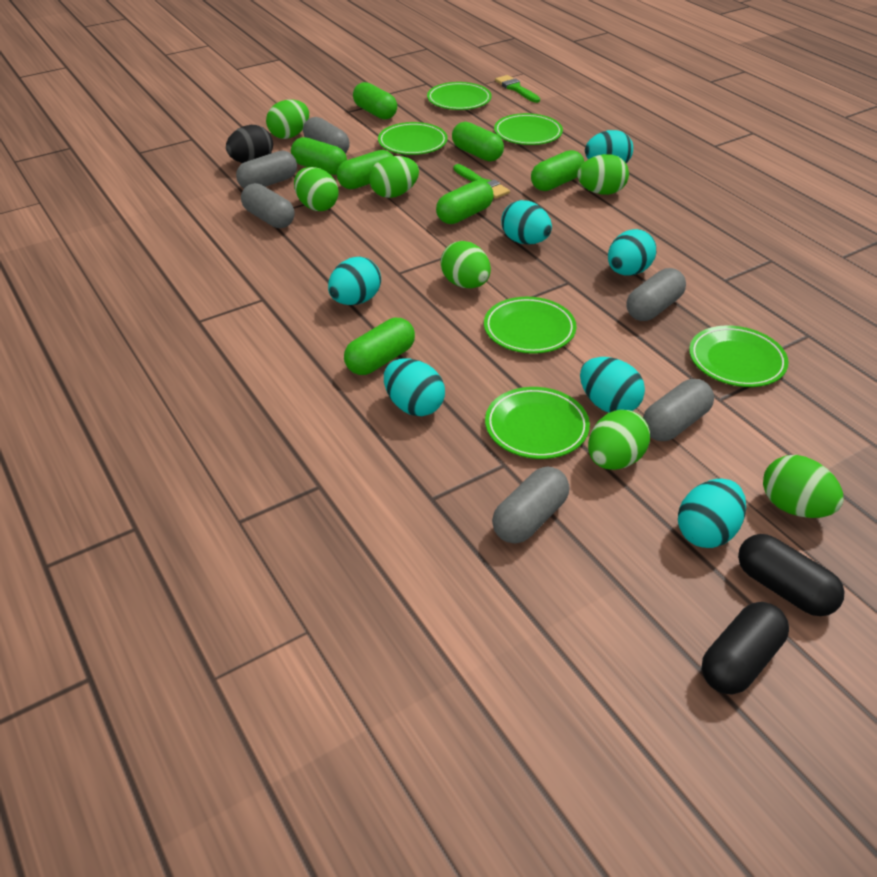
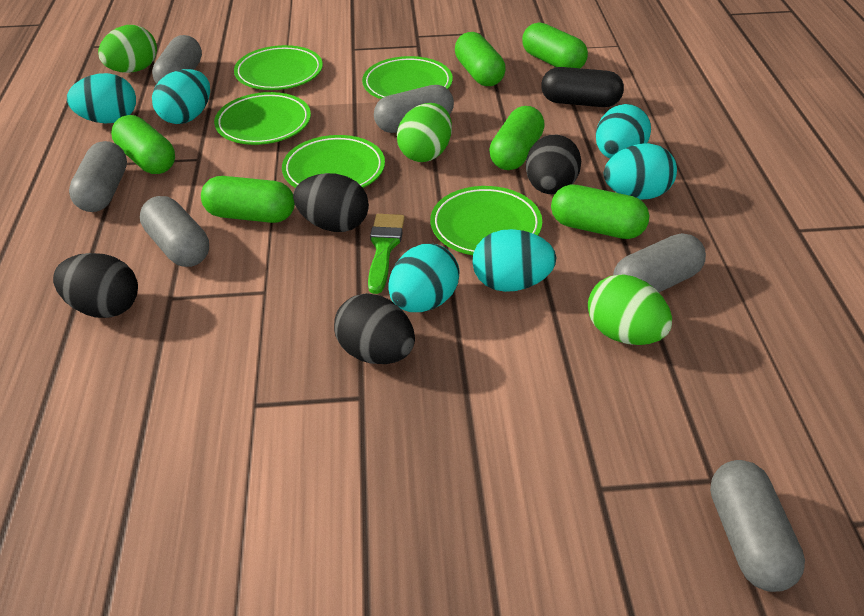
black capsule: 2 -> 1
black egg: 1 -> 4
green brush: 2 -> 1
green capsule: 7 -> 6
green egg: 7 -> 3
green plate: 6 -> 5
turquoise egg: 7 -> 6

